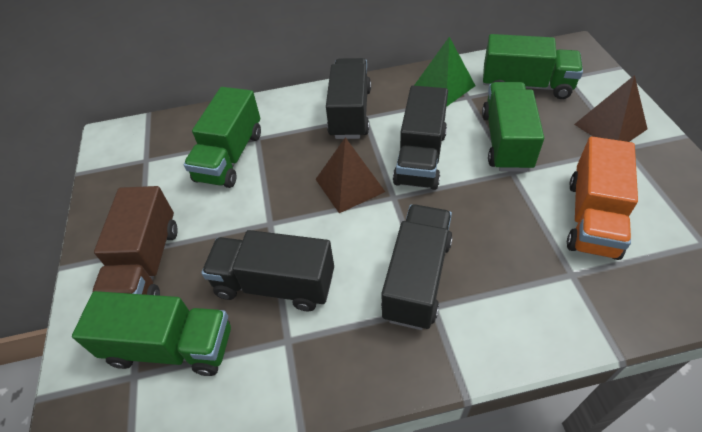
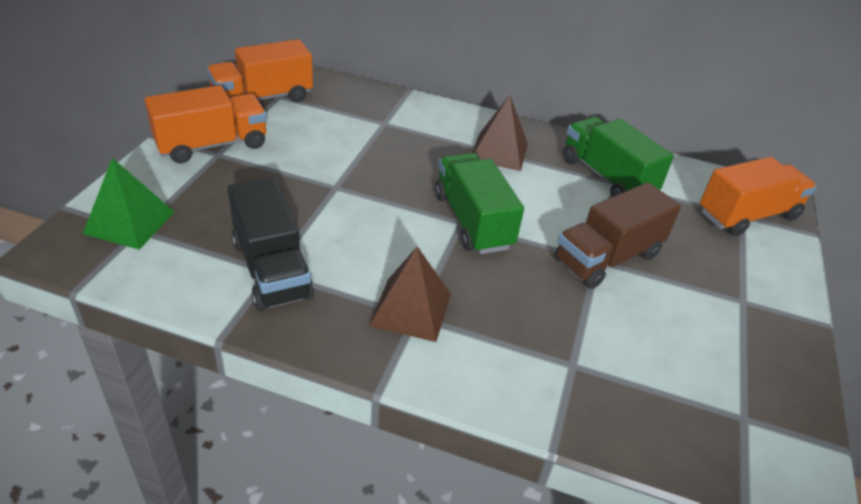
black truck: 4 -> 1
green truck: 4 -> 2
orange truck: 1 -> 3

